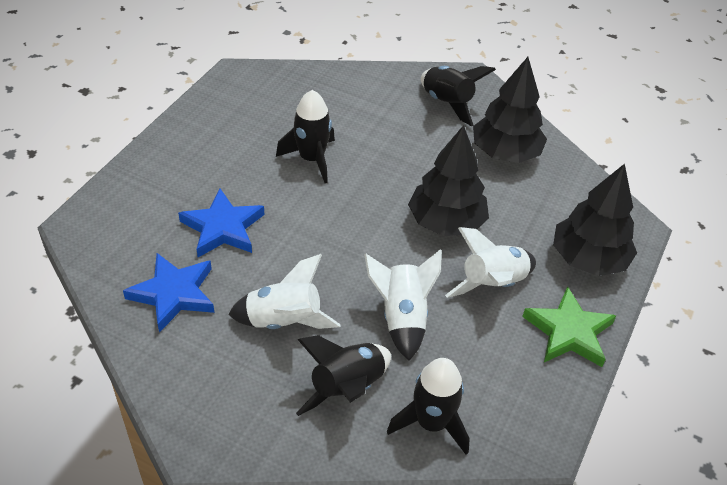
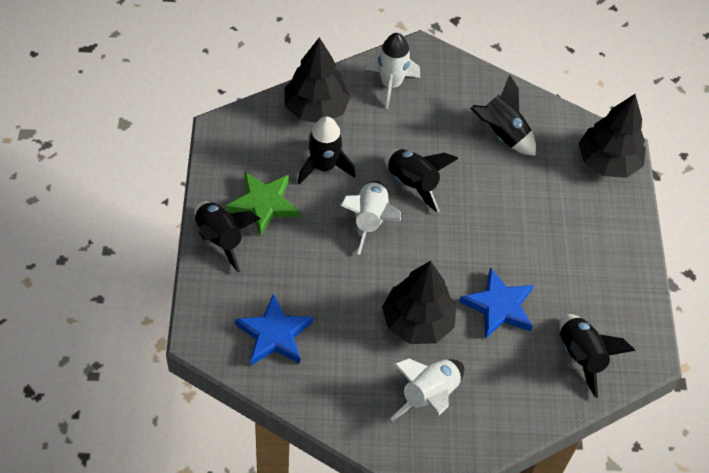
black rocket: 4 -> 5

